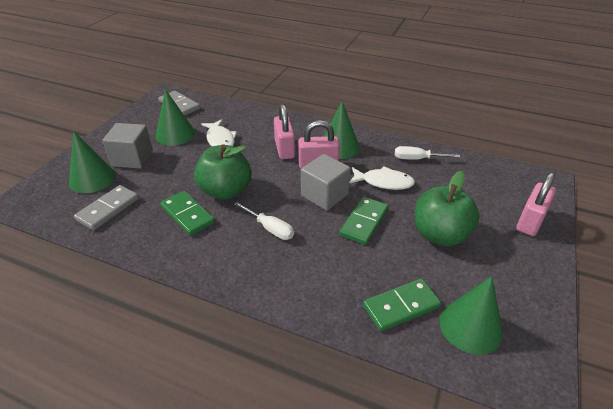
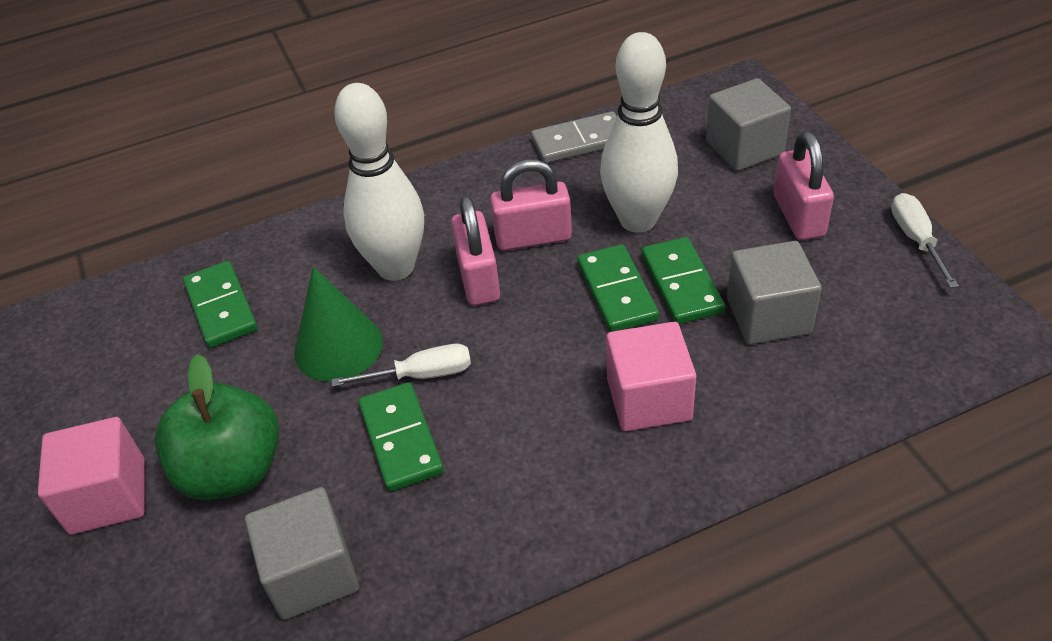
green apple: 2 -> 1
green cone: 4 -> 1
green domino: 3 -> 4
grey cube: 2 -> 3
grey domino: 2 -> 1
pink cube: 0 -> 2
white bowling pin: 0 -> 2
white fish: 2 -> 0

